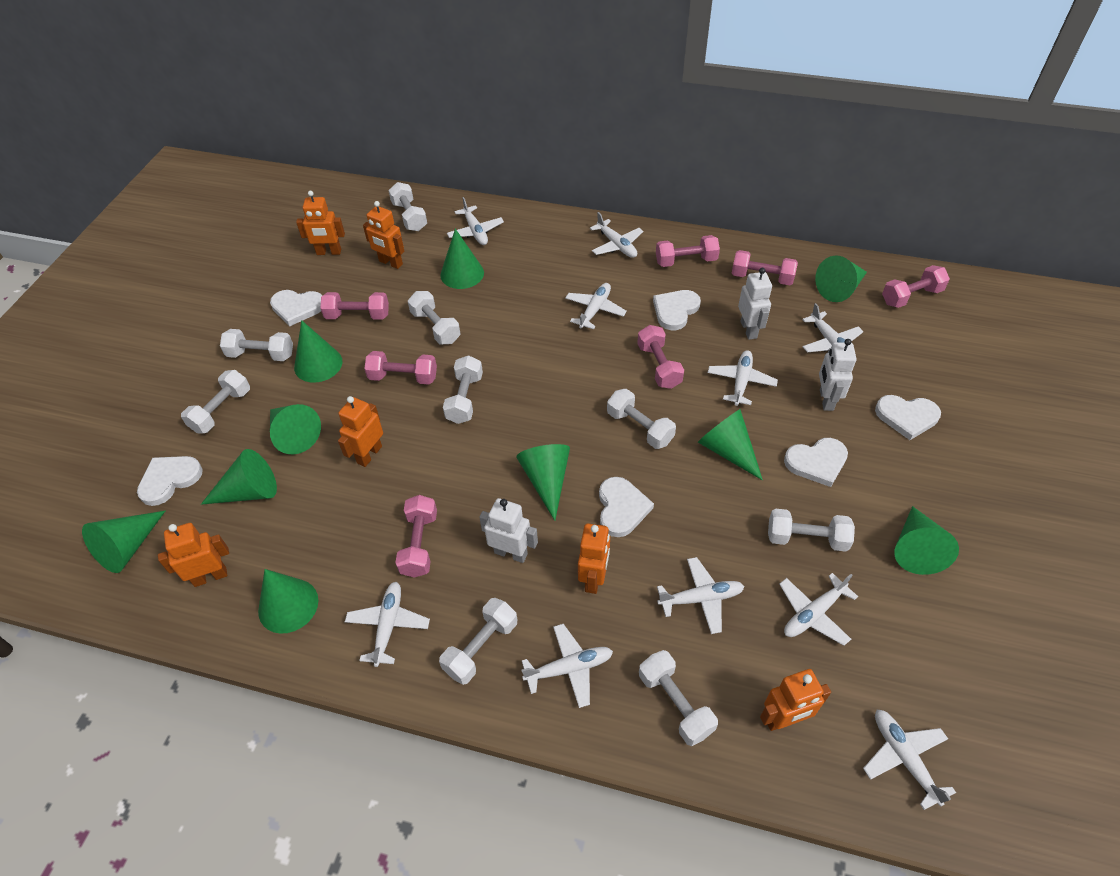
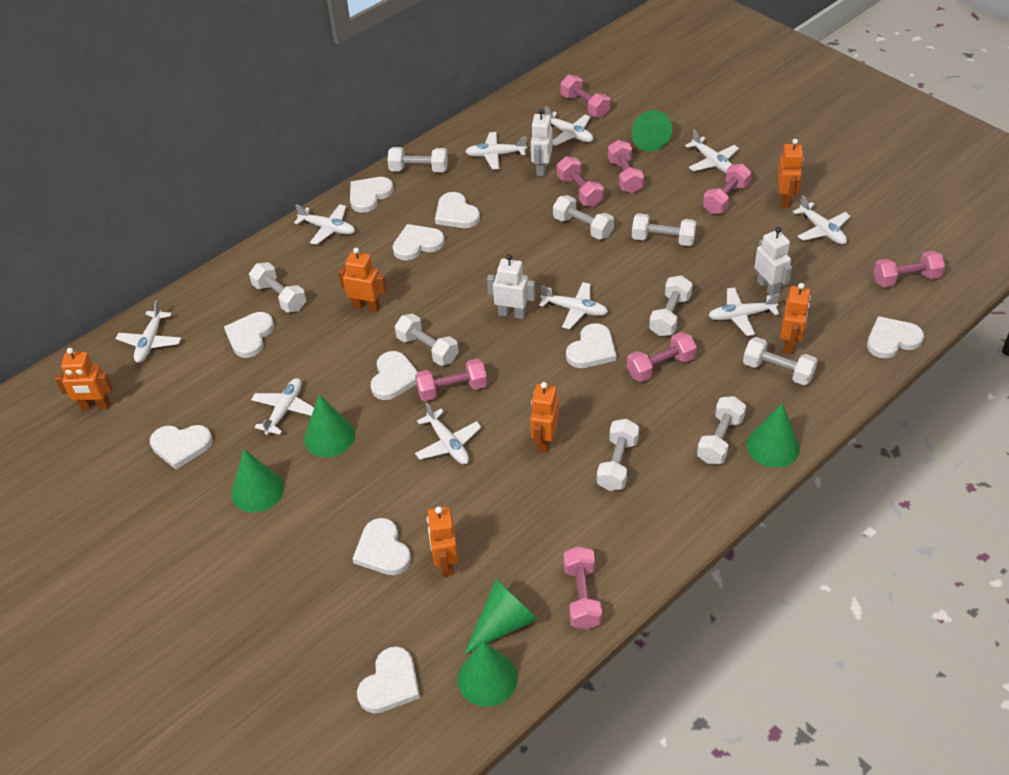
green cone: 10 -> 6
pink dumbbell: 7 -> 8
white heart: 6 -> 10

